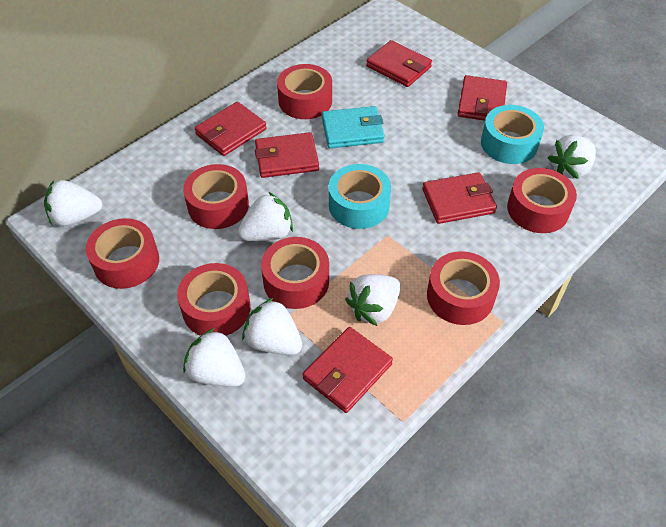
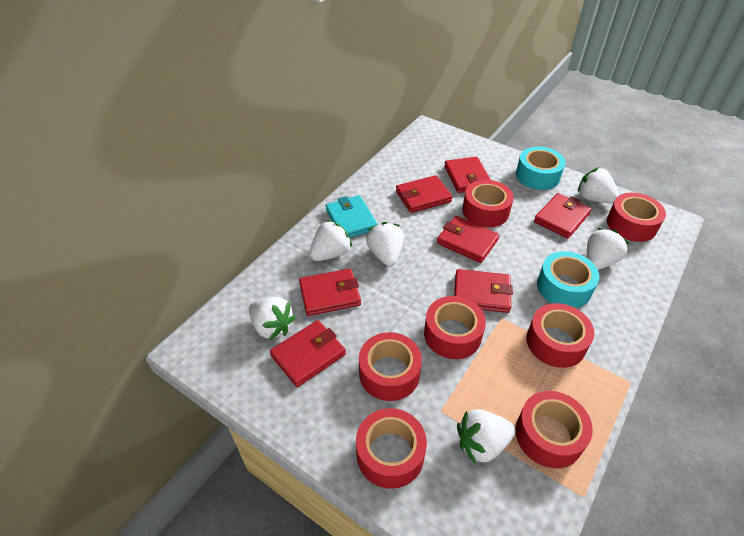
red wallet: 6 -> 7

